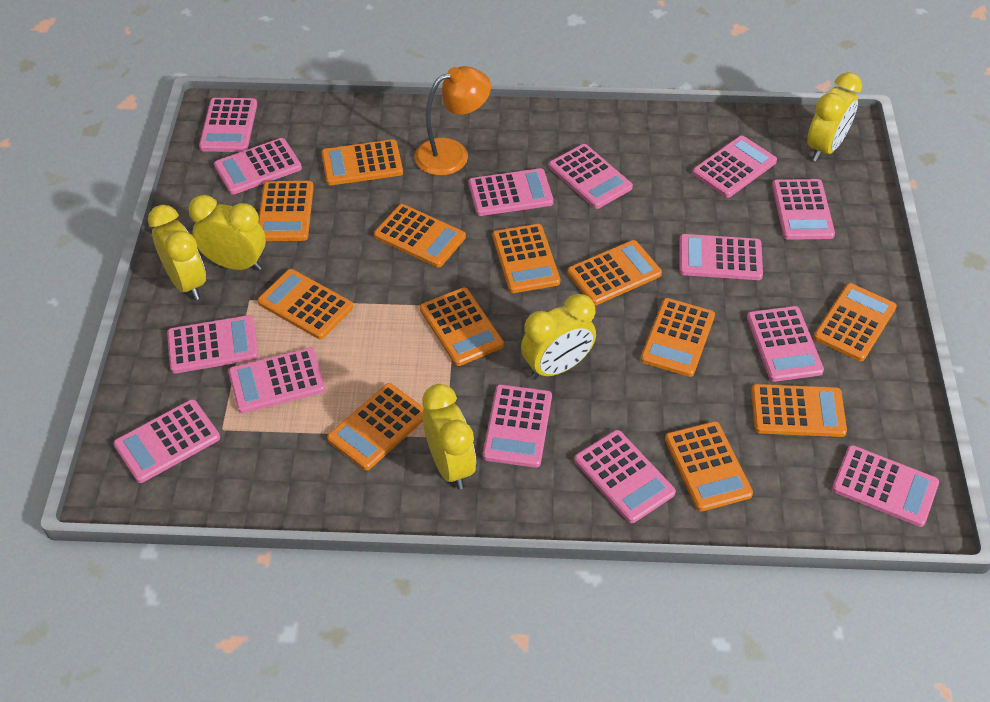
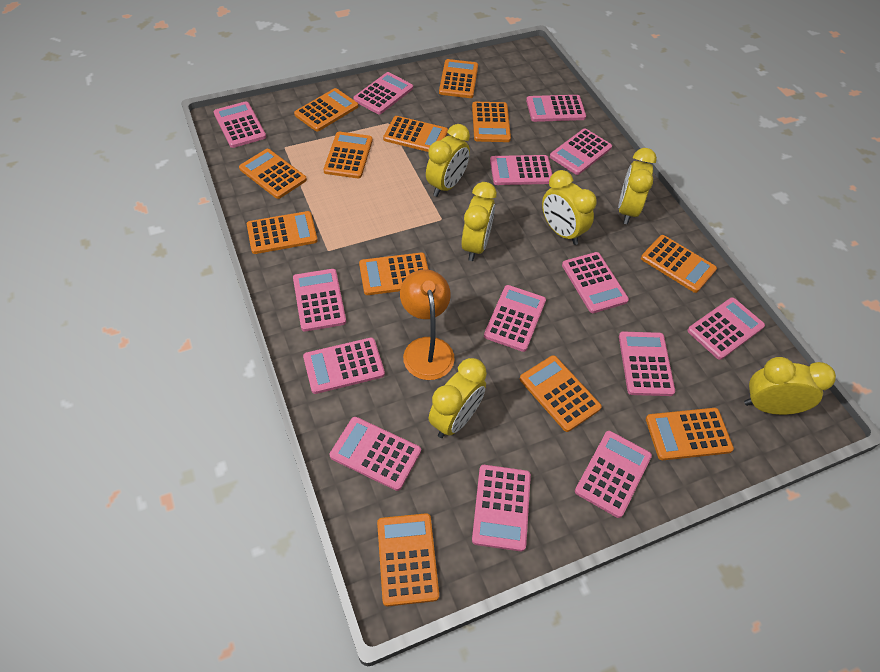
yellow clock: 5 -> 6

